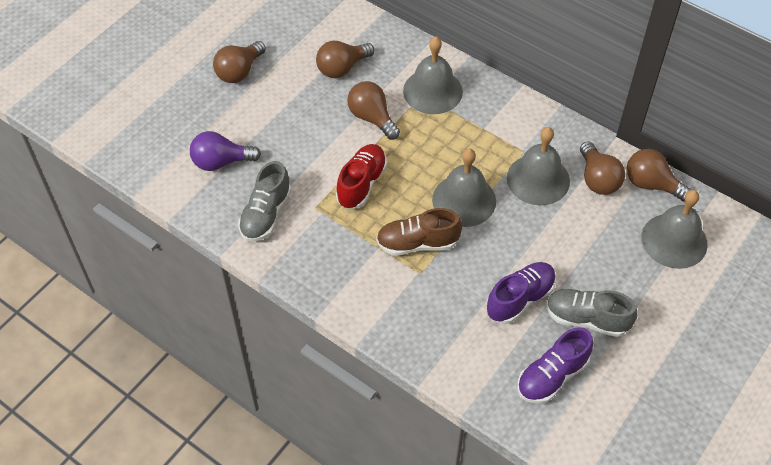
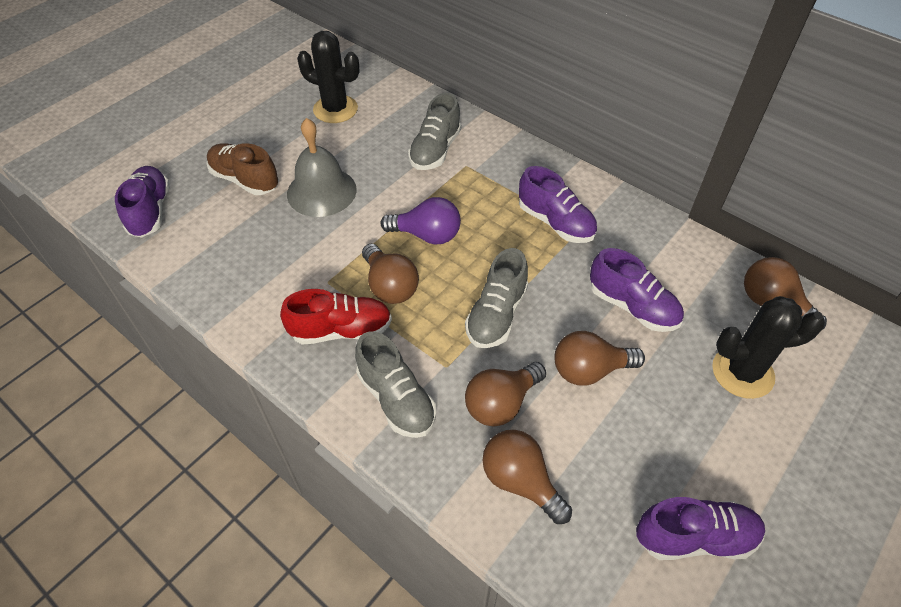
black cactus: 0 -> 2
grey bell: 4 -> 1
grey shoe: 2 -> 3
purple shoe: 2 -> 4

